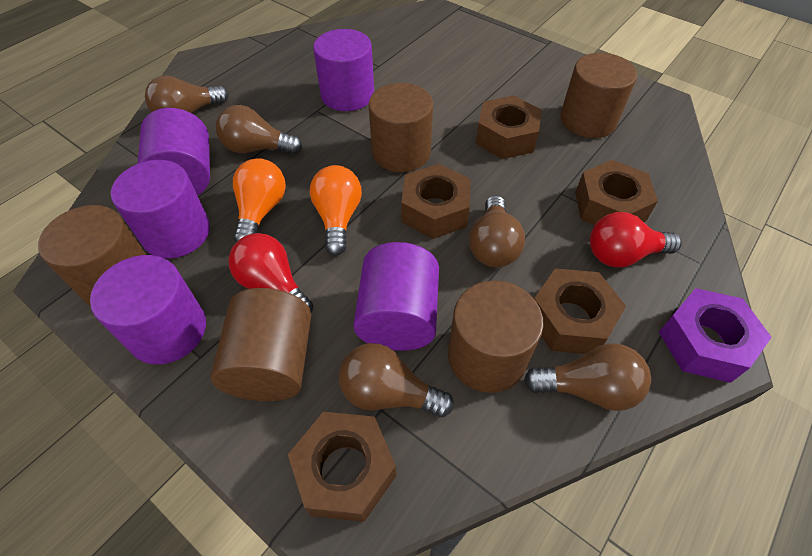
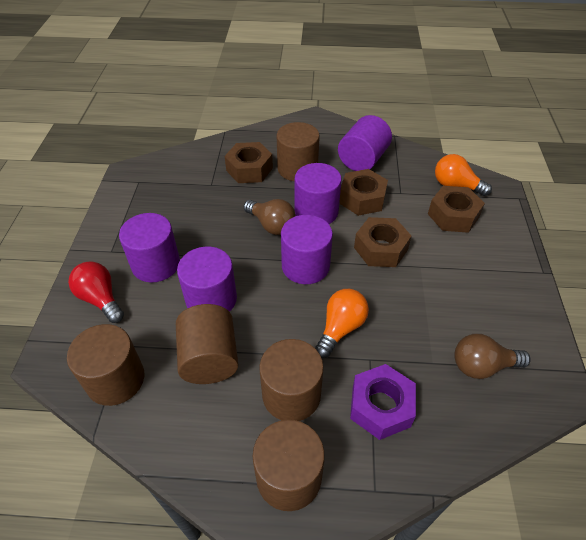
brown light bulb: 5 -> 2
brown nut: 5 -> 4
red light bulb: 2 -> 1

